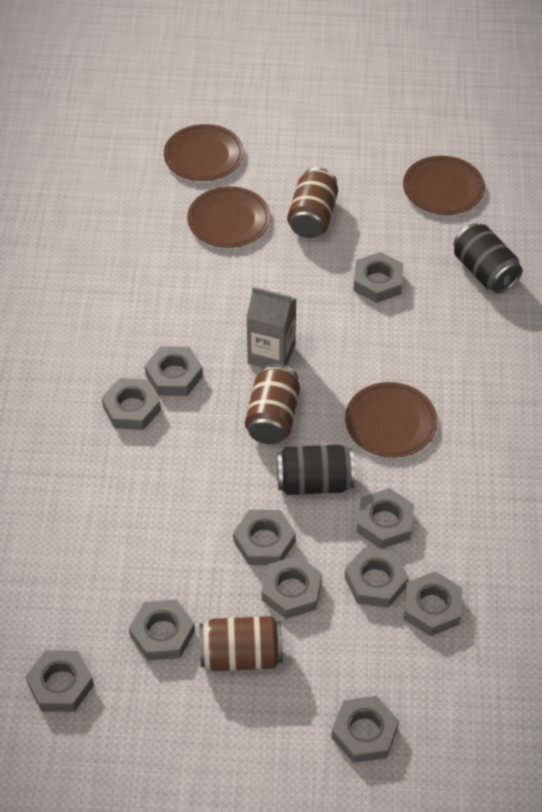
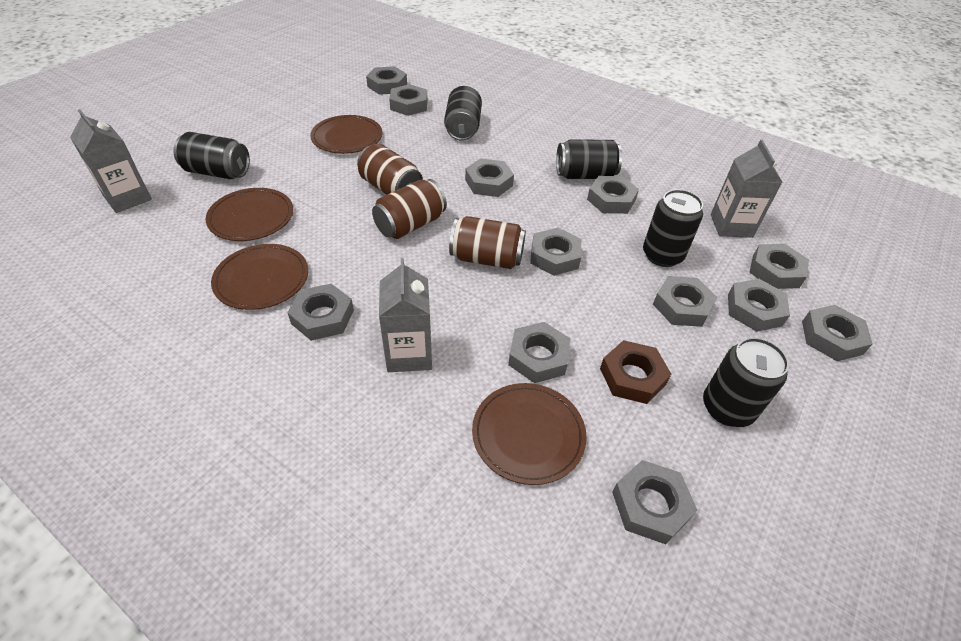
black can: 2 -> 5
brown nut: 0 -> 1
grey carton: 1 -> 3
grey nut: 11 -> 12

